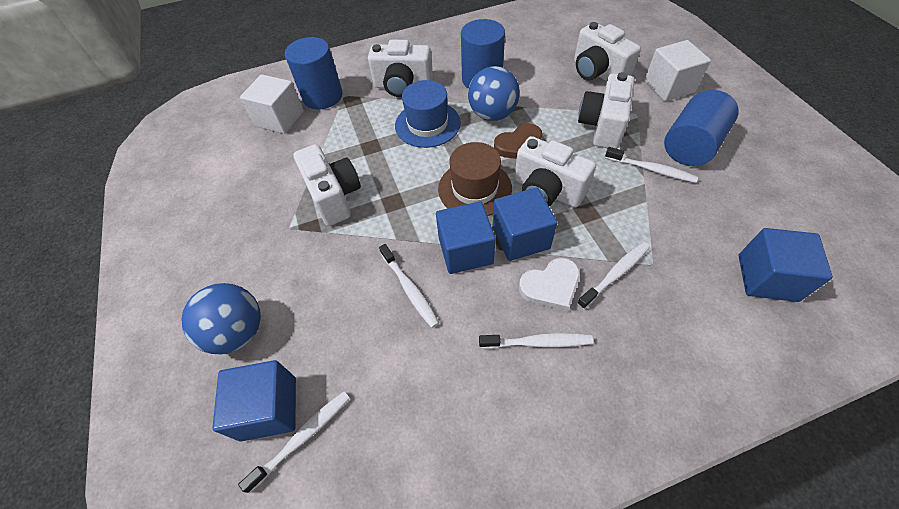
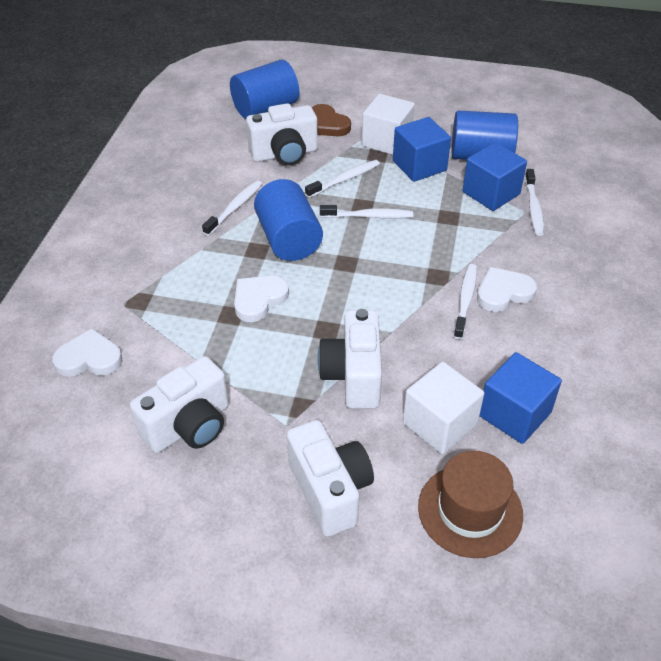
blue ball: 2 -> 0
blue cube: 4 -> 3
blue hat: 1 -> 0
white camera: 5 -> 4
white heart: 1 -> 3

